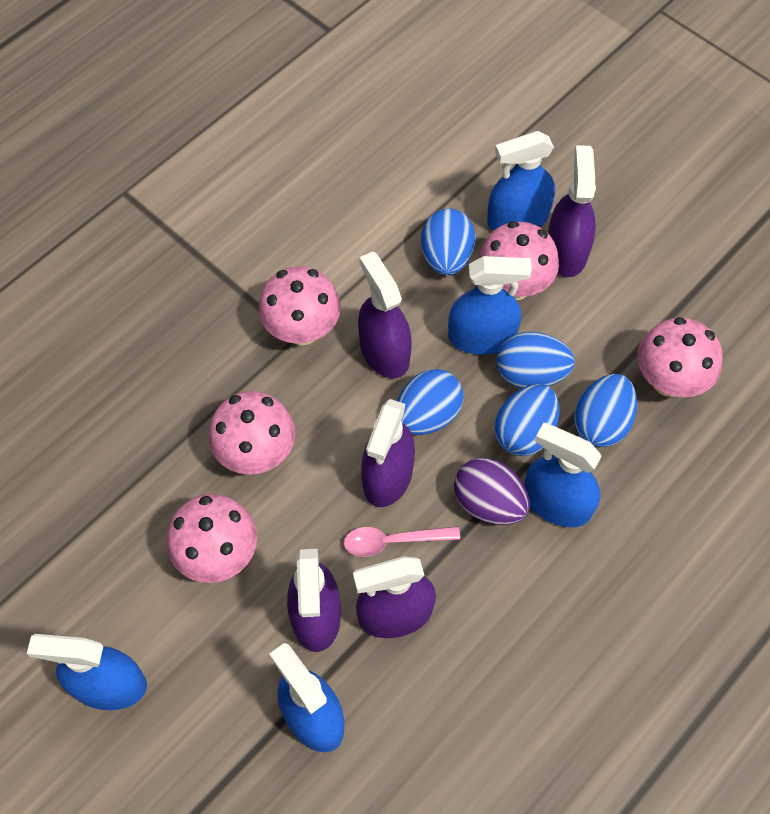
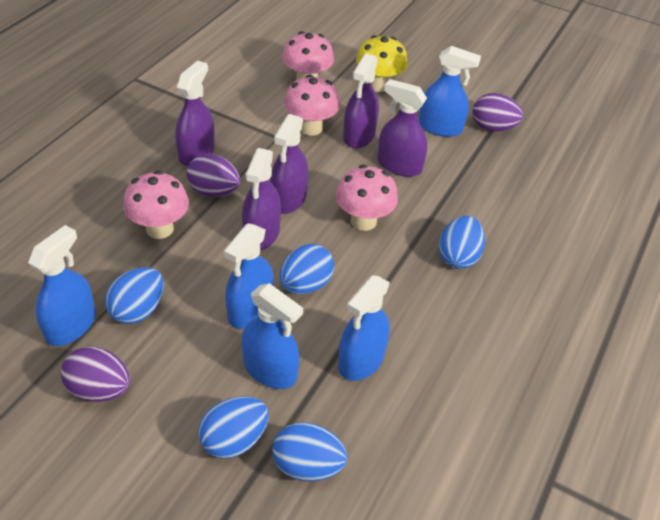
pink mushroom: 5 -> 4
pink spoon: 1 -> 0
purple egg: 1 -> 3
yellow mushroom: 0 -> 1

